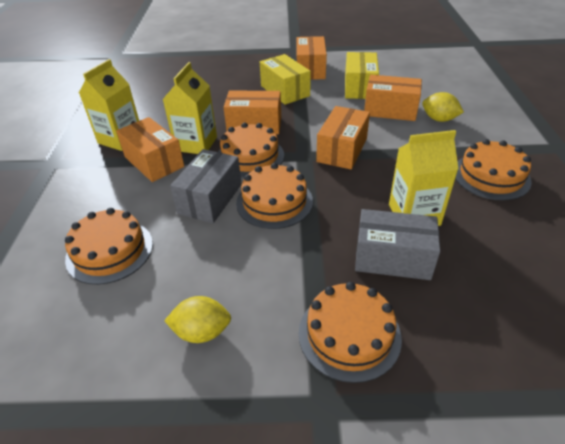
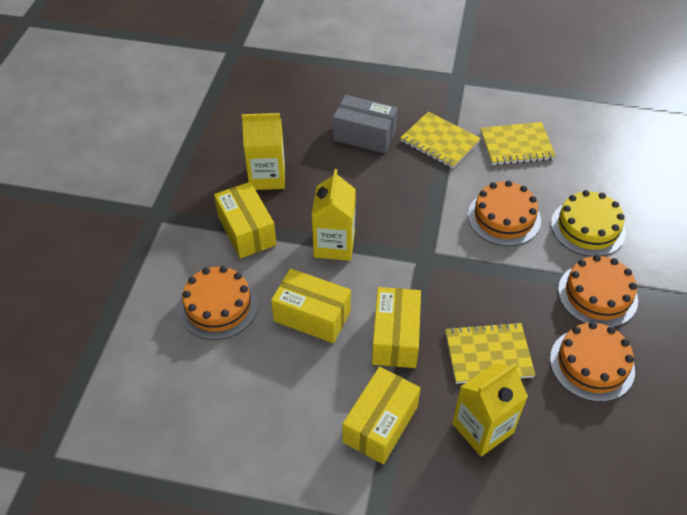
grey box: 2 -> 1
orange box: 5 -> 0
orange cake: 5 -> 4
yellow box: 2 -> 4
yellow cake: 0 -> 1
yellow lemon: 2 -> 0
yellow notebook: 0 -> 3

